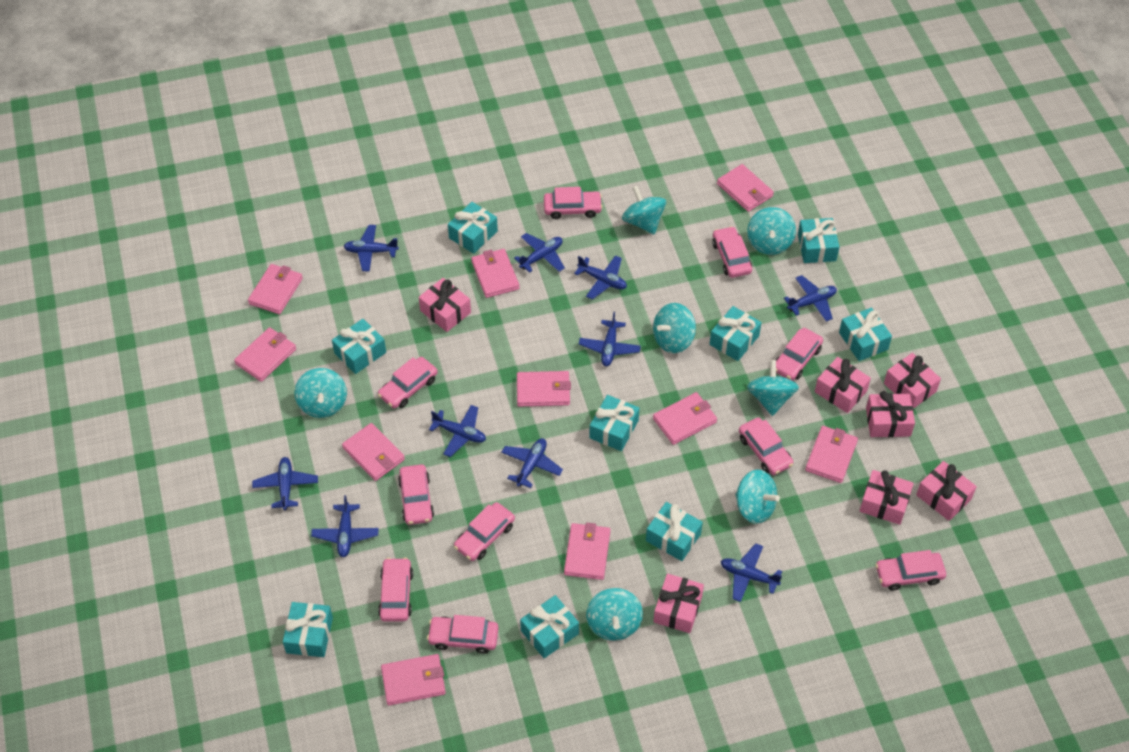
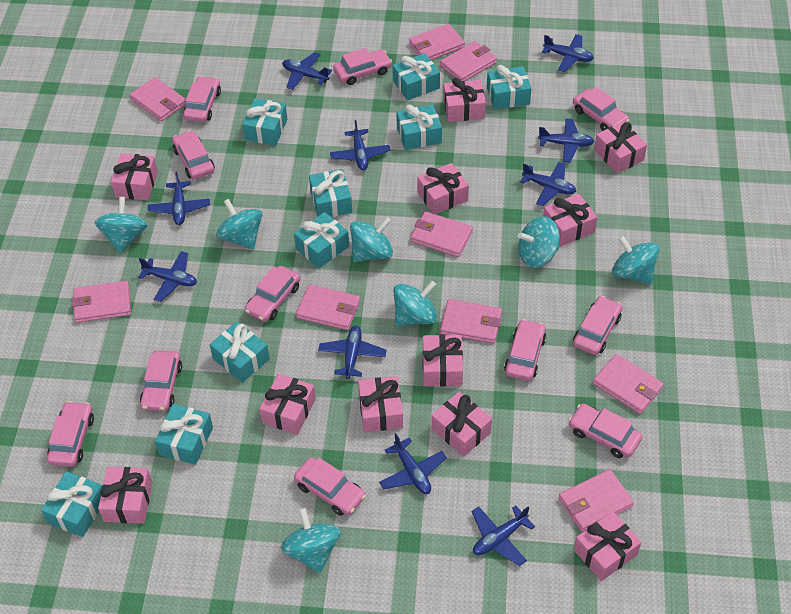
pink car: 10 -> 11
pink gift: 7 -> 11
pink wallet: 10 -> 9

